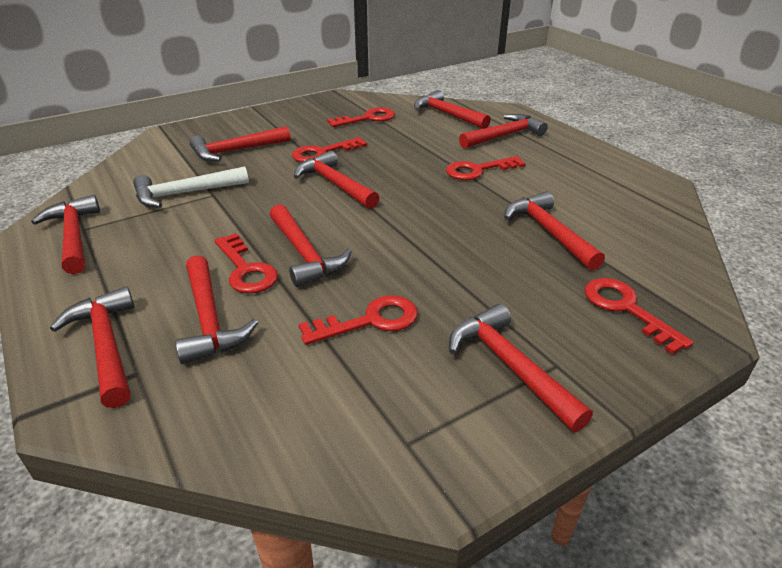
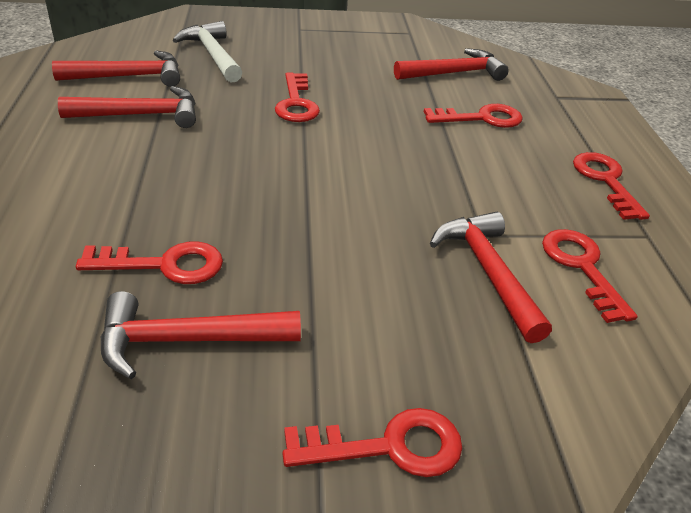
red hammer: 10 -> 5

